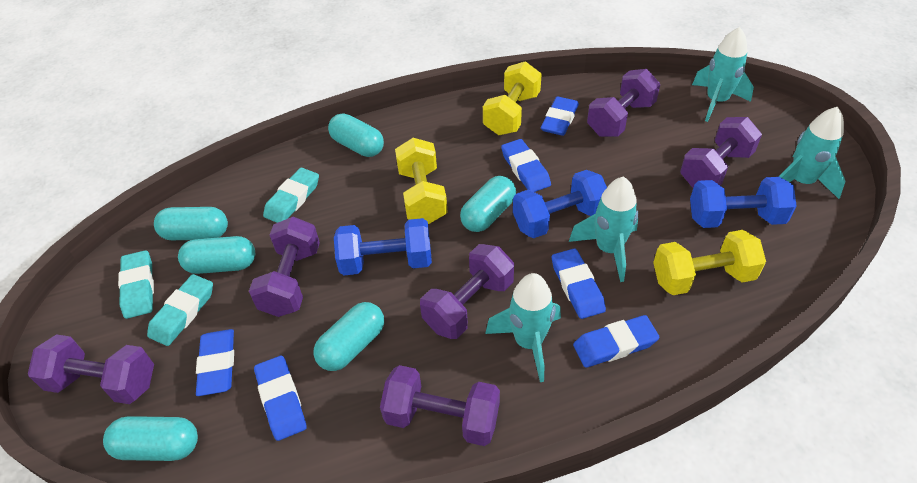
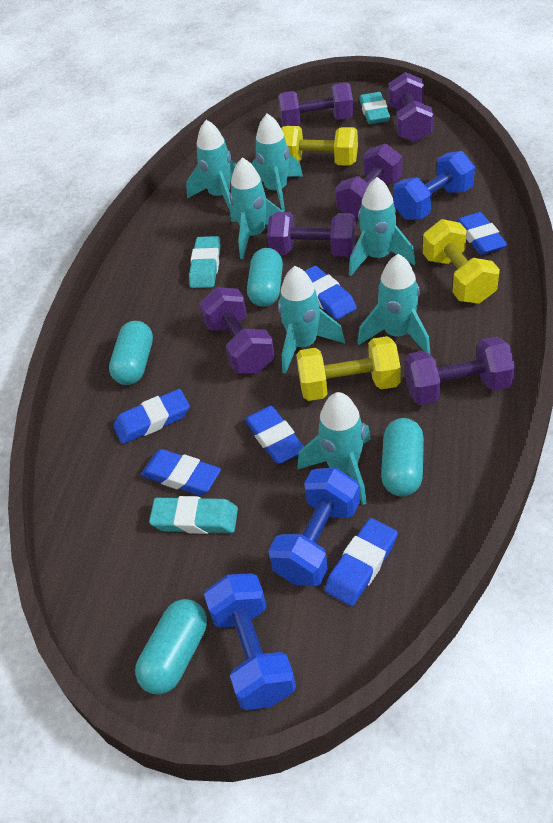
turquoise capsule: 6 -> 4
turquoise rocket: 4 -> 7

